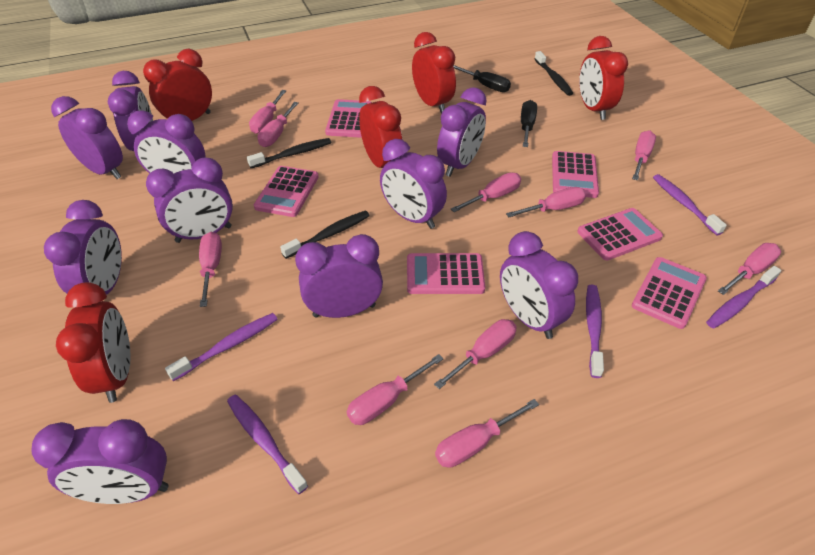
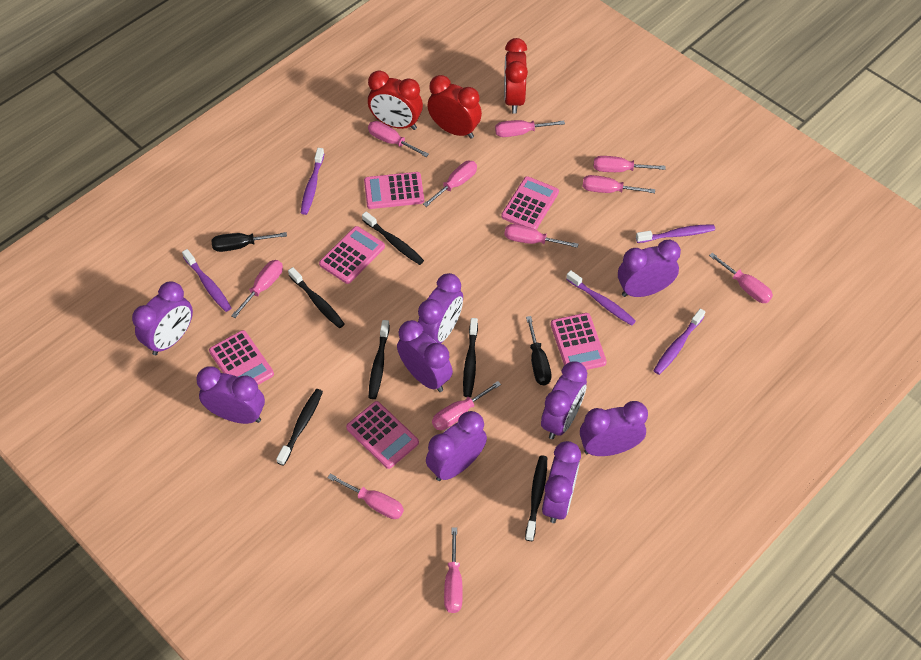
black toothbrush: 3 -> 6
pink screwdriver: 10 -> 11
purple clock: 10 -> 9
red clock: 5 -> 3

